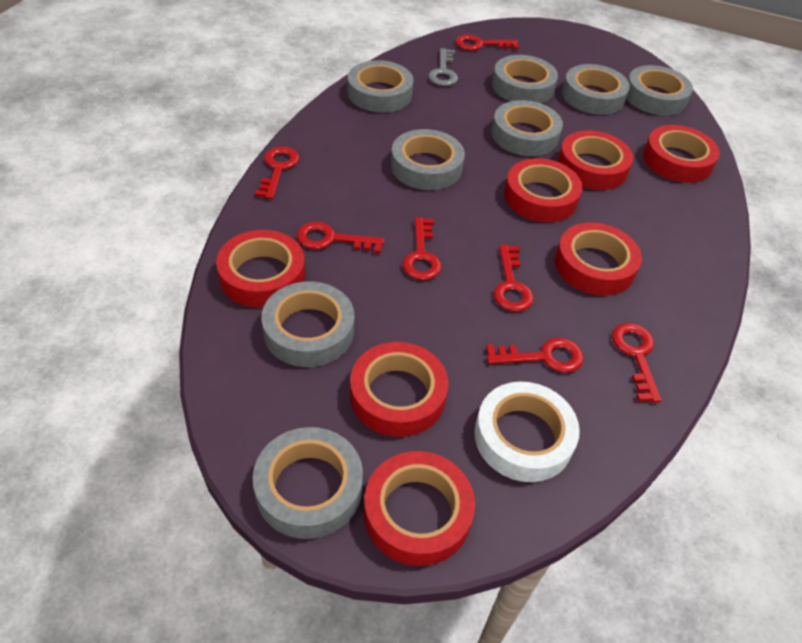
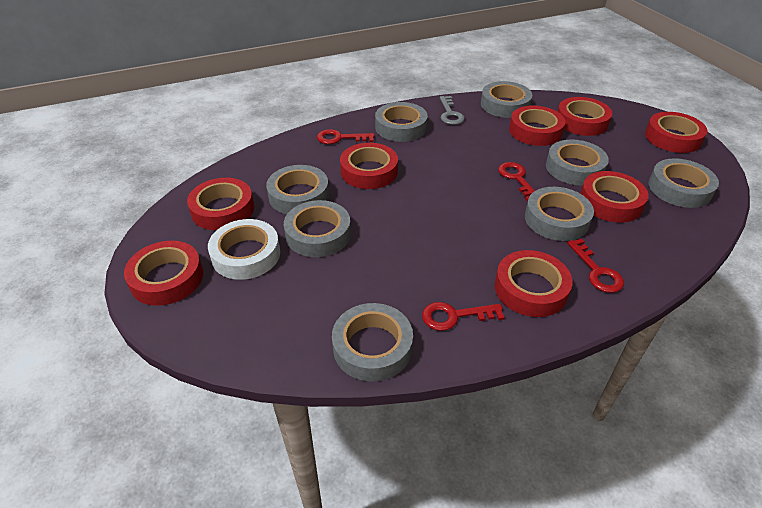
red key: 7 -> 4
red tape: 7 -> 8

